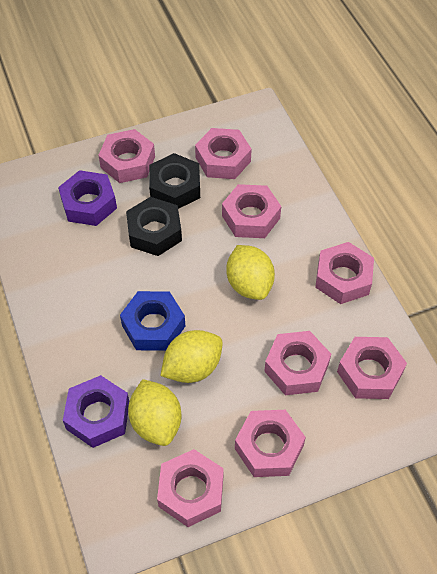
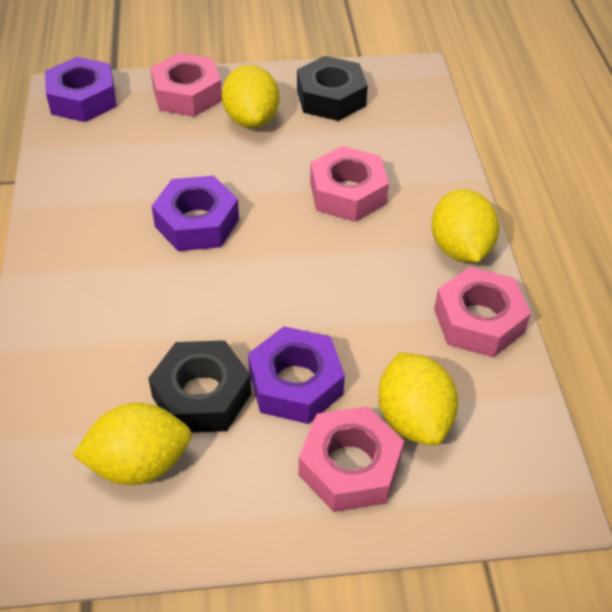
blue nut: 1 -> 0
pink nut: 8 -> 4
purple nut: 2 -> 3
yellow lemon: 3 -> 4

